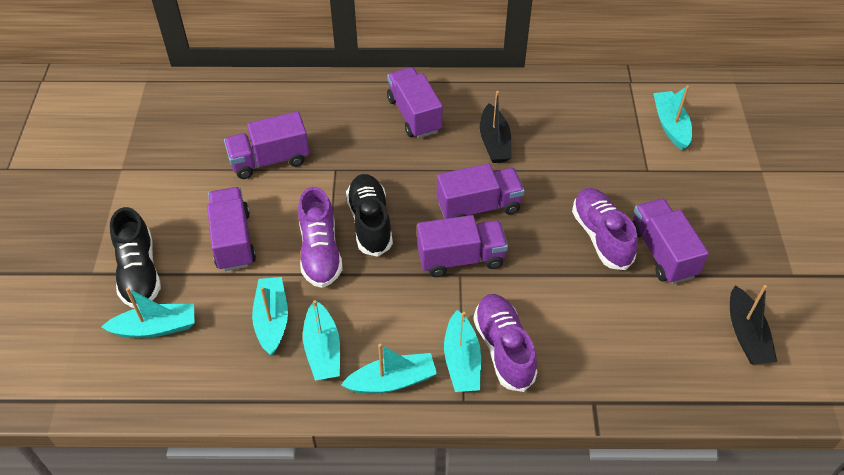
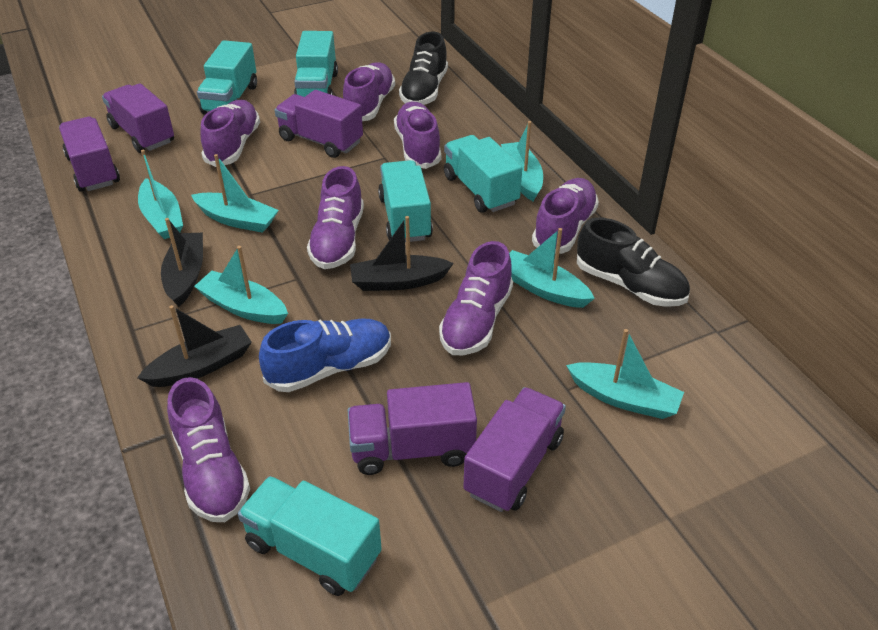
black boat: 2 -> 3
blue shoe: 0 -> 1
purple shoe: 3 -> 7
purple truck: 6 -> 5
turquoise truck: 0 -> 5

